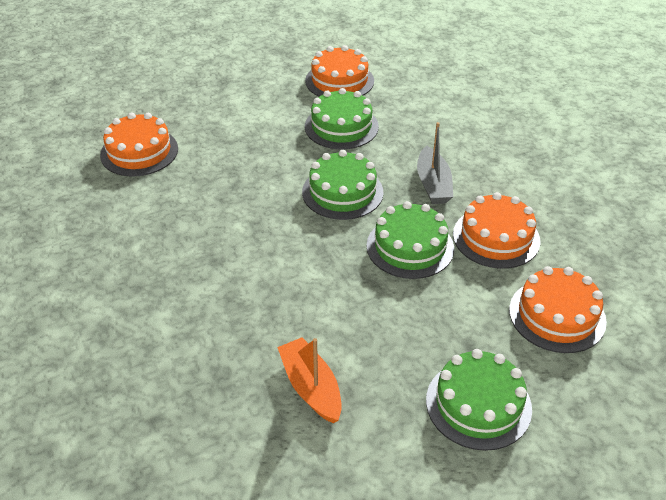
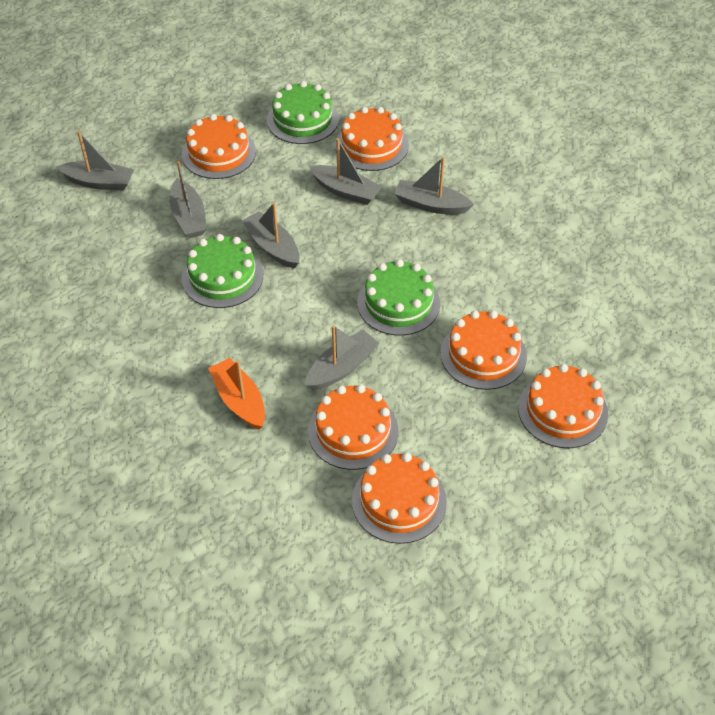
green cake: 4 -> 3
grey boat: 1 -> 6
orange cake: 4 -> 6

